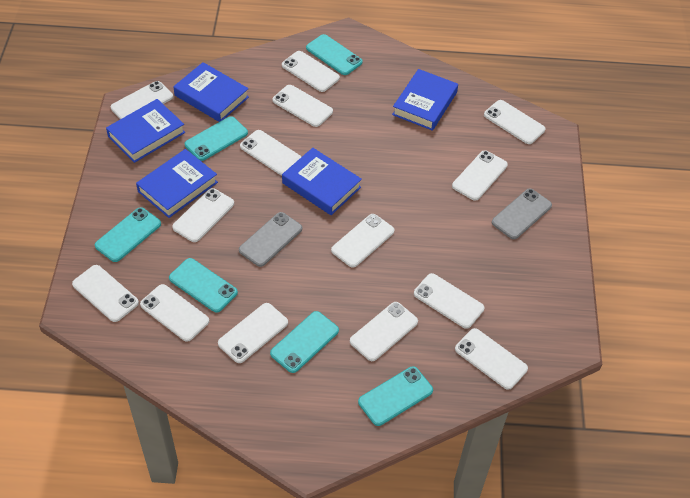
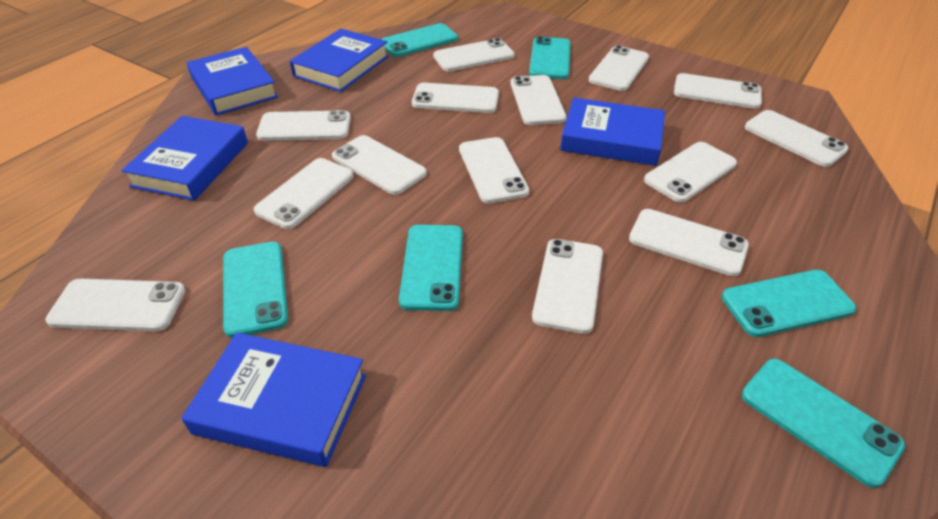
grey phone: 2 -> 0

